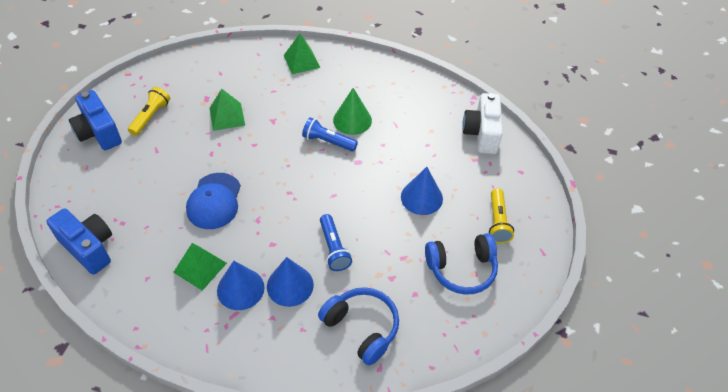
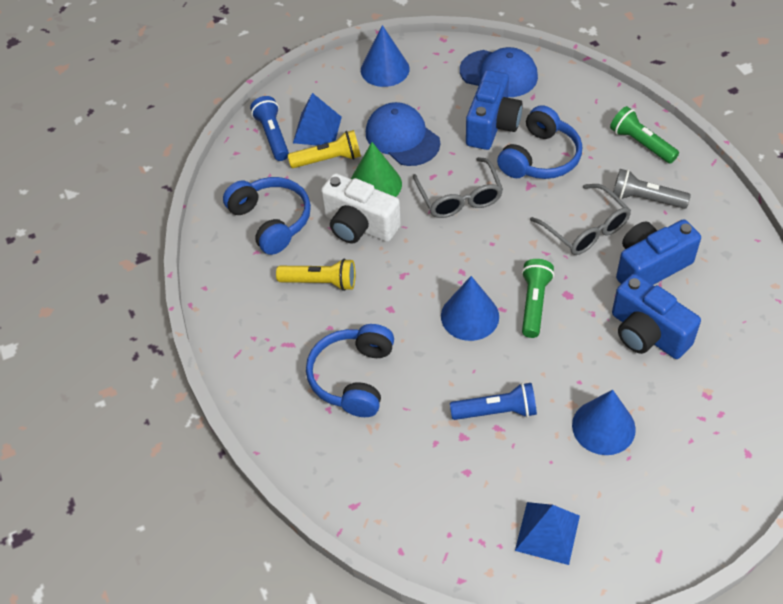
blue camera: 2 -> 3
blue cap: 1 -> 2
blue headphones: 2 -> 3
blue pyramid: 0 -> 2
green flashlight: 0 -> 2
green pyramid: 3 -> 0
grey flashlight: 0 -> 1
grey glasses: 0 -> 2

